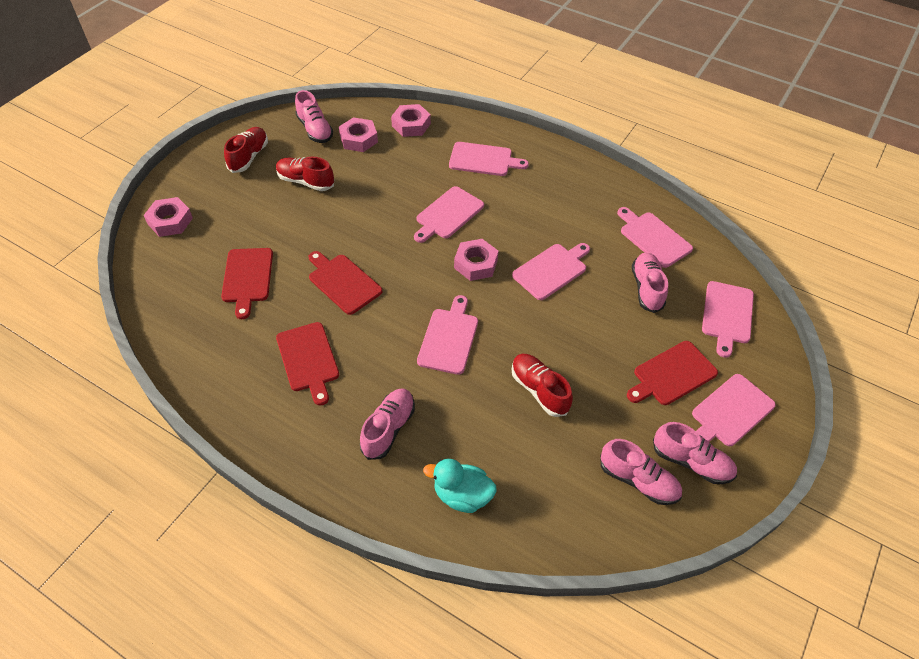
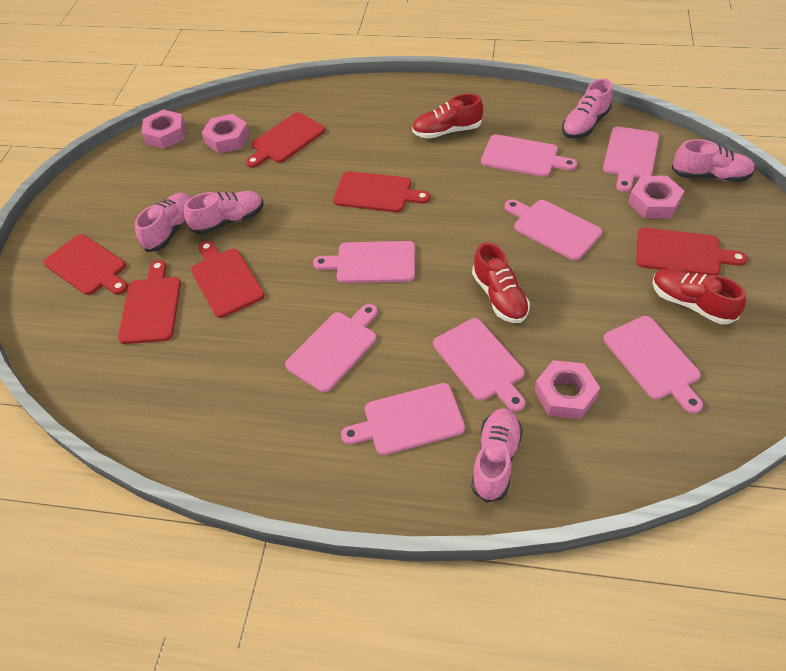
pink cutting board: 7 -> 8
red cutting board: 4 -> 6
turquoise duck: 1 -> 0

